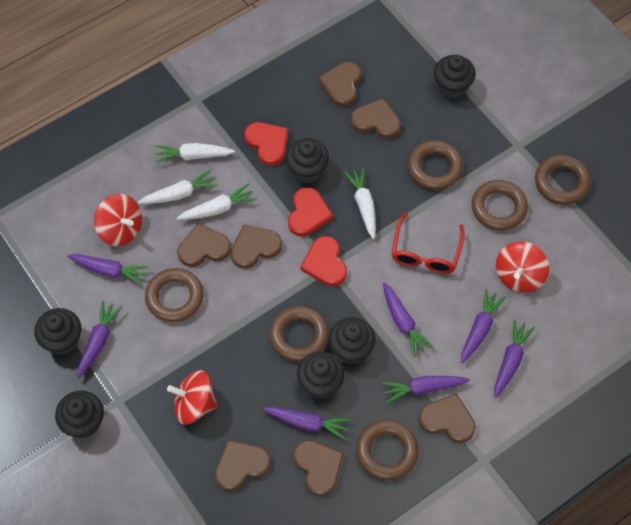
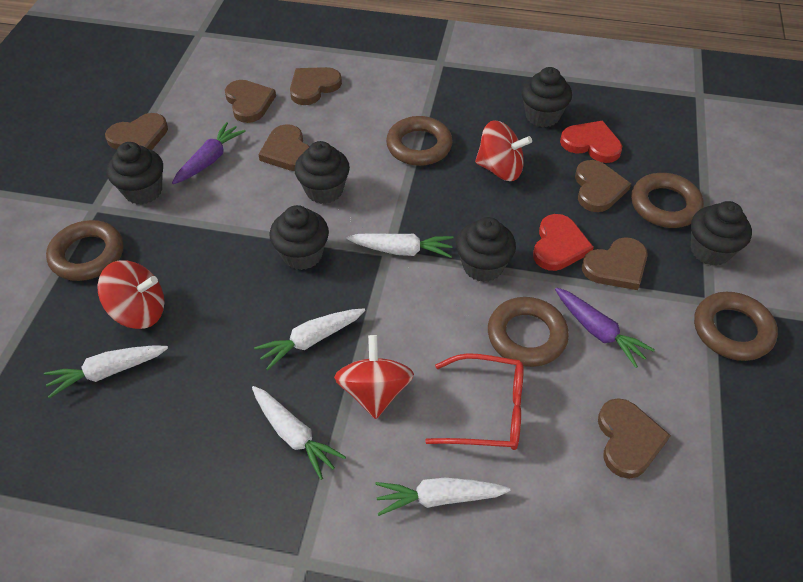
brown ring: 6 -> 5
purple carrot: 7 -> 2
red heart: 3 -> 2
white carrot: 4 -> 5

